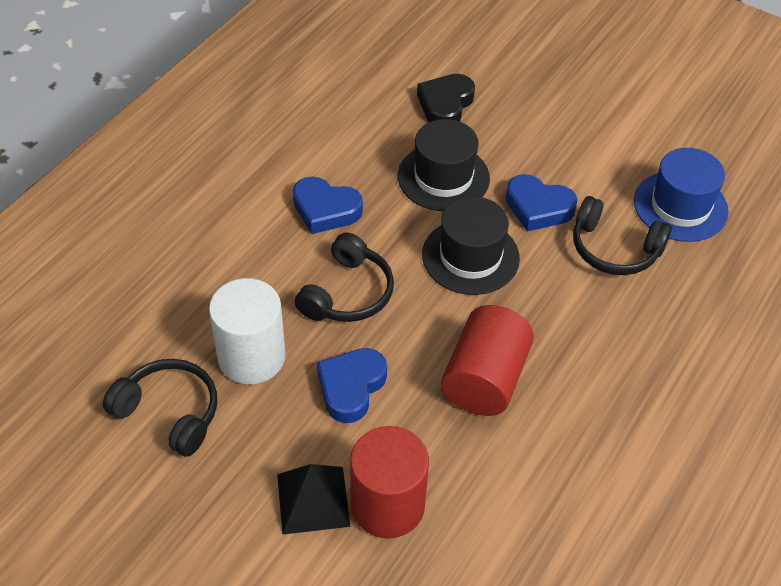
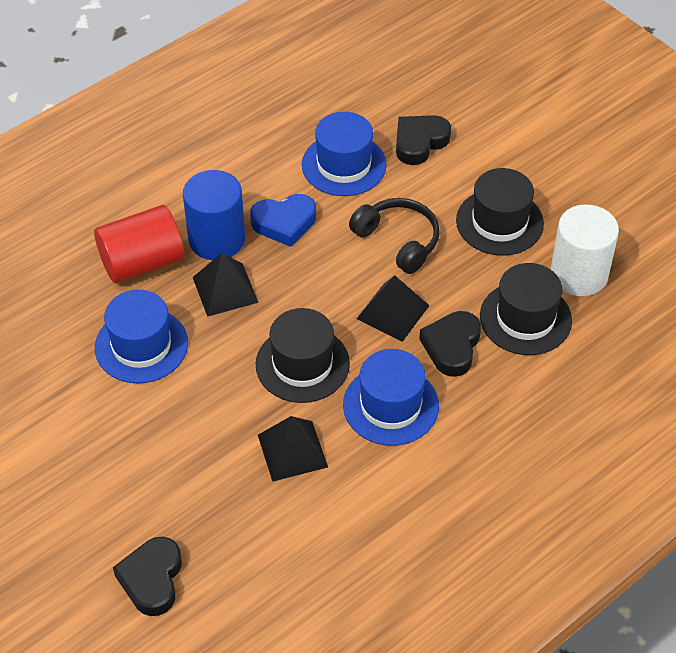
black hat: 2 -> 3
black headphones: 3 -> 1
black heart: 1 -> 3
black pyramid: 1 -> 3
blue cylinder: 0 -> 1
blue hat: 1 -> 3
blue heart: 3 -> 1
red cylinder: 2 -> 1

